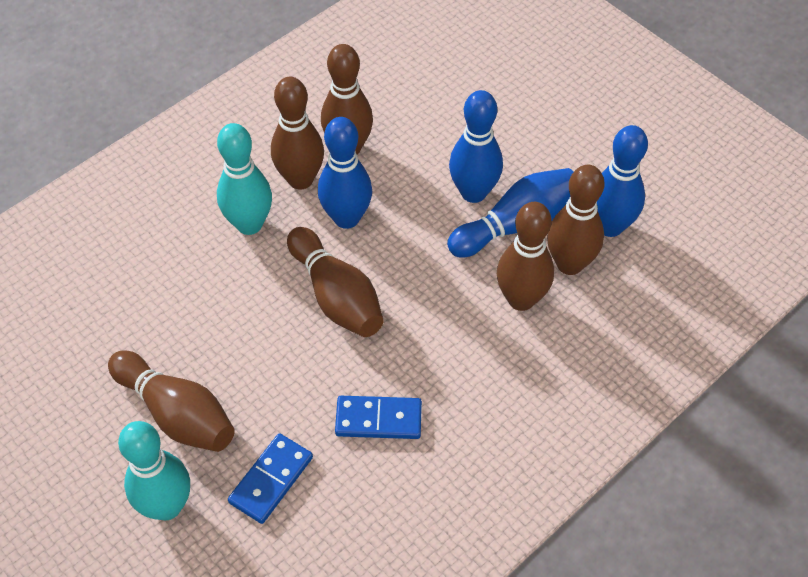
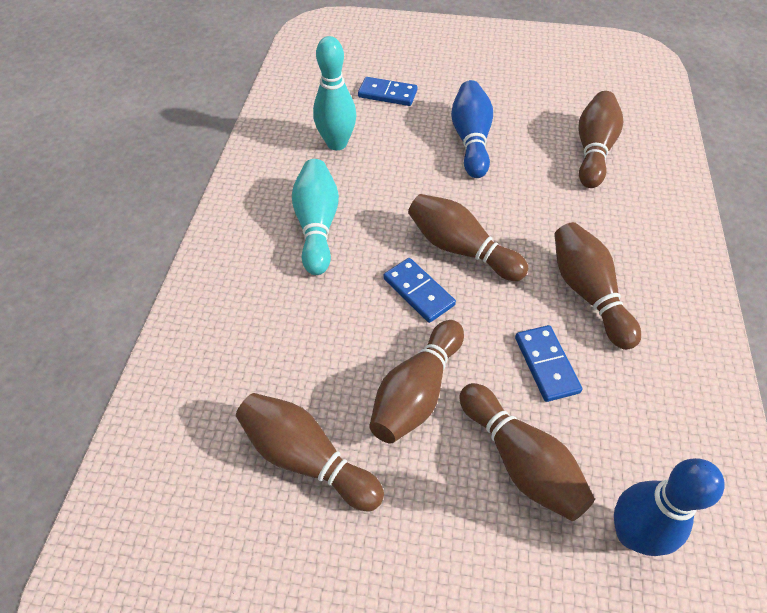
blue bowling pin: 4 -> 2
blue domino: 2 -> 3

